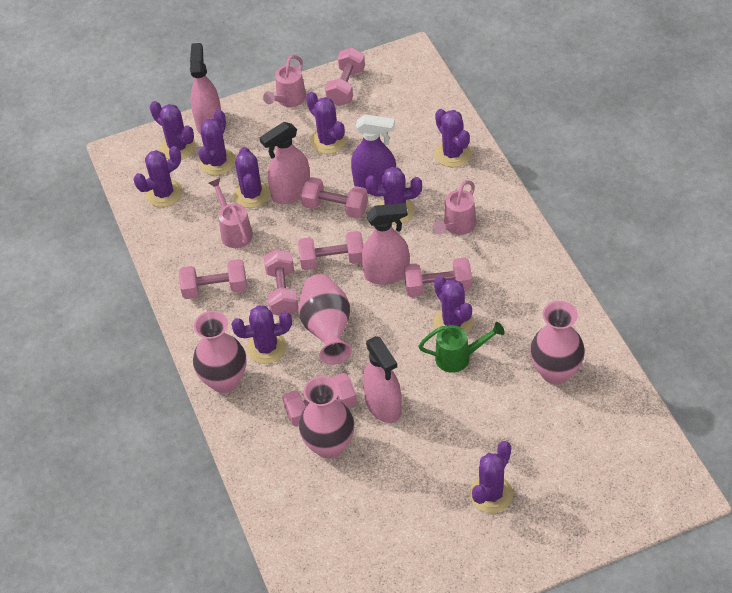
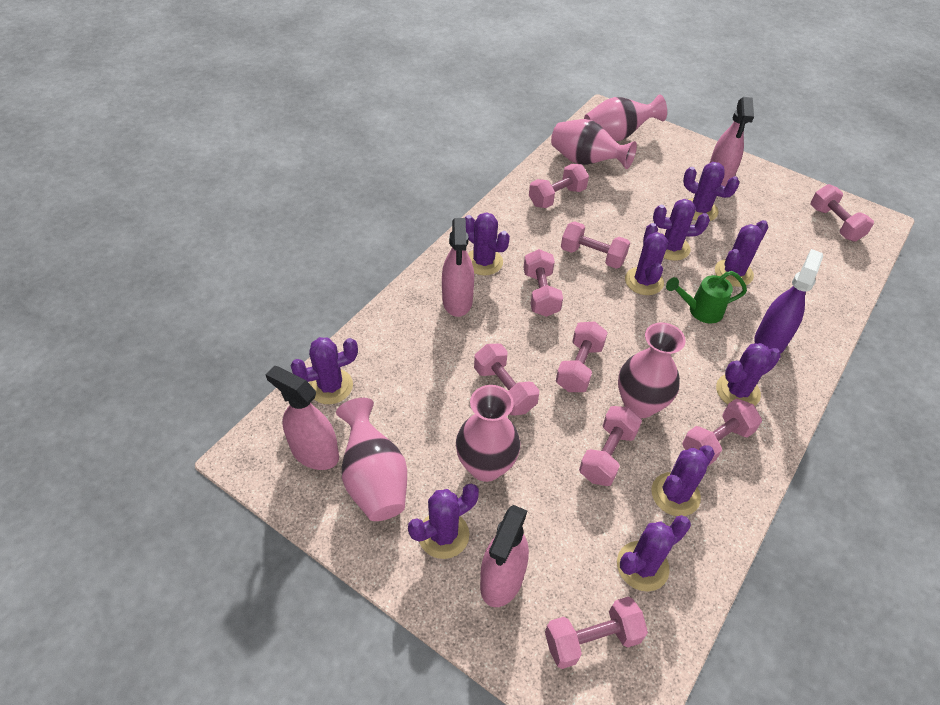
pink dumbbell: 7 -> 9
pink vase: 4 -> 5
pink watering can: 3 -> 0

